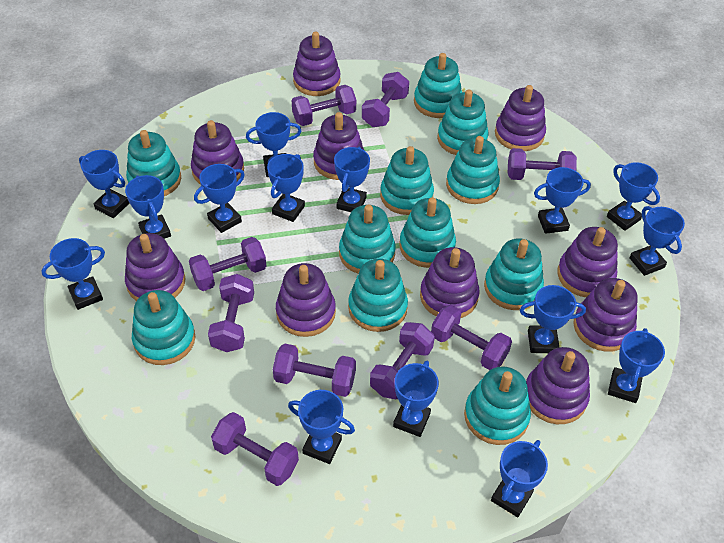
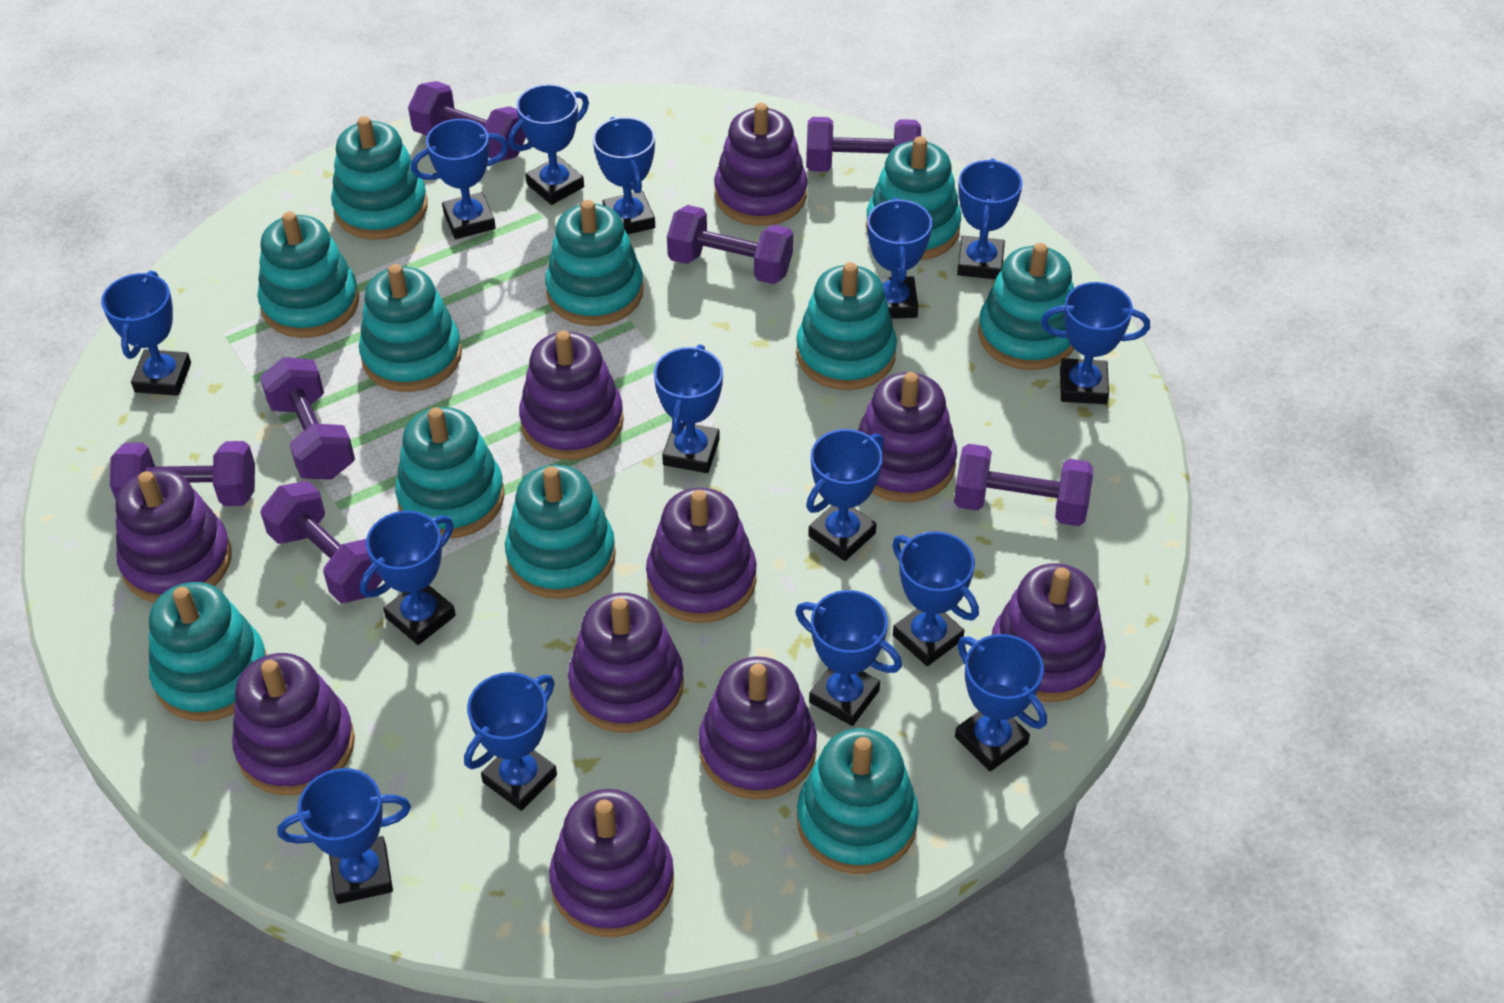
purple dumbbell: 9 -> 7

